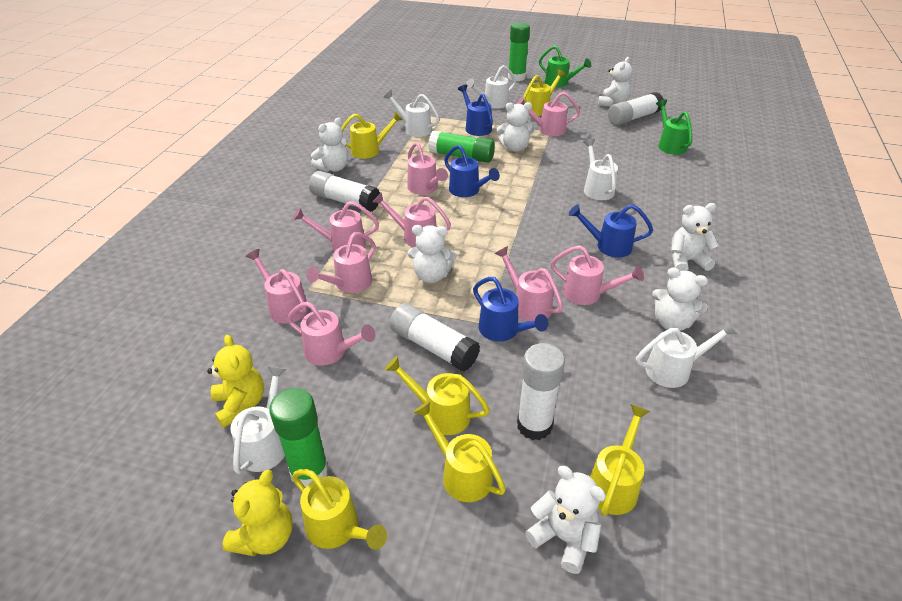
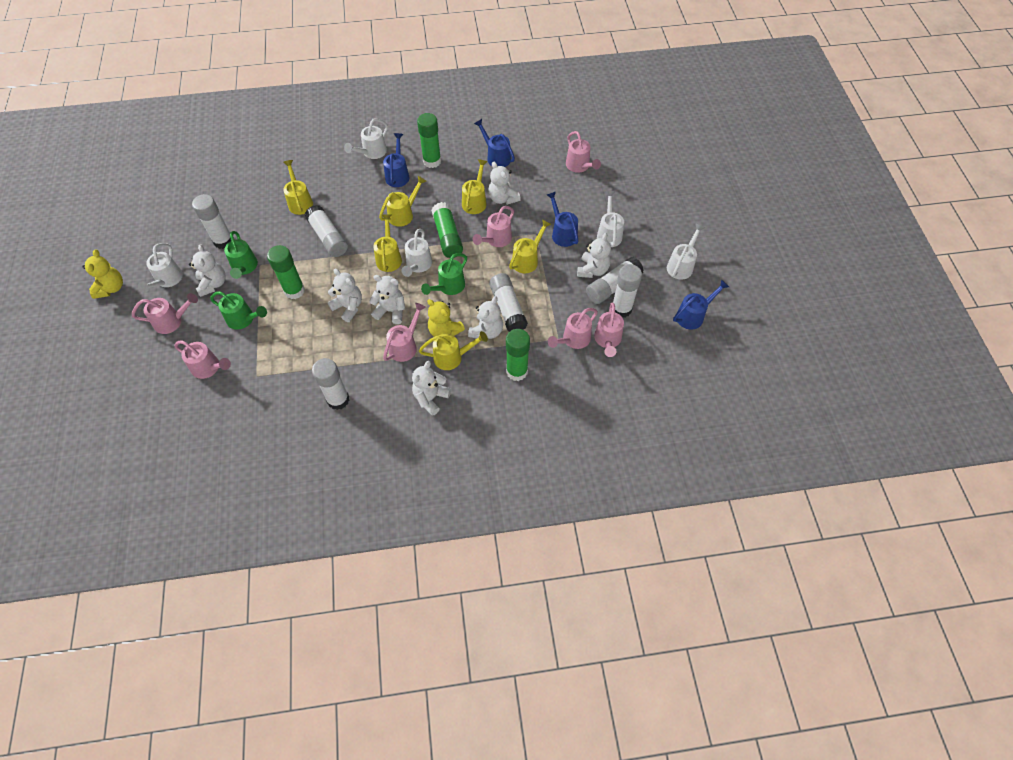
green glue stick: 3 -> 4
green watering can: 2 -> 3
pink watering can: 9 -> 7
white glue stick: 4 -> 6

